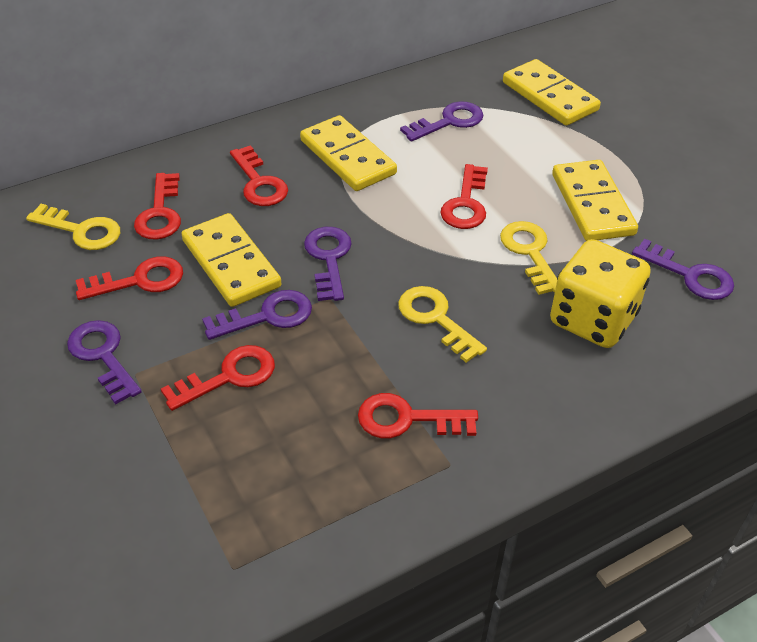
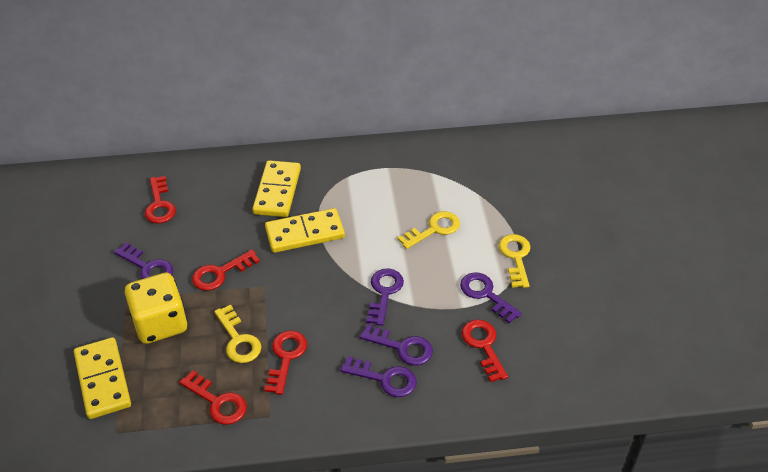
red key: 6 -> 5
yellow domino: 4 -> 3

